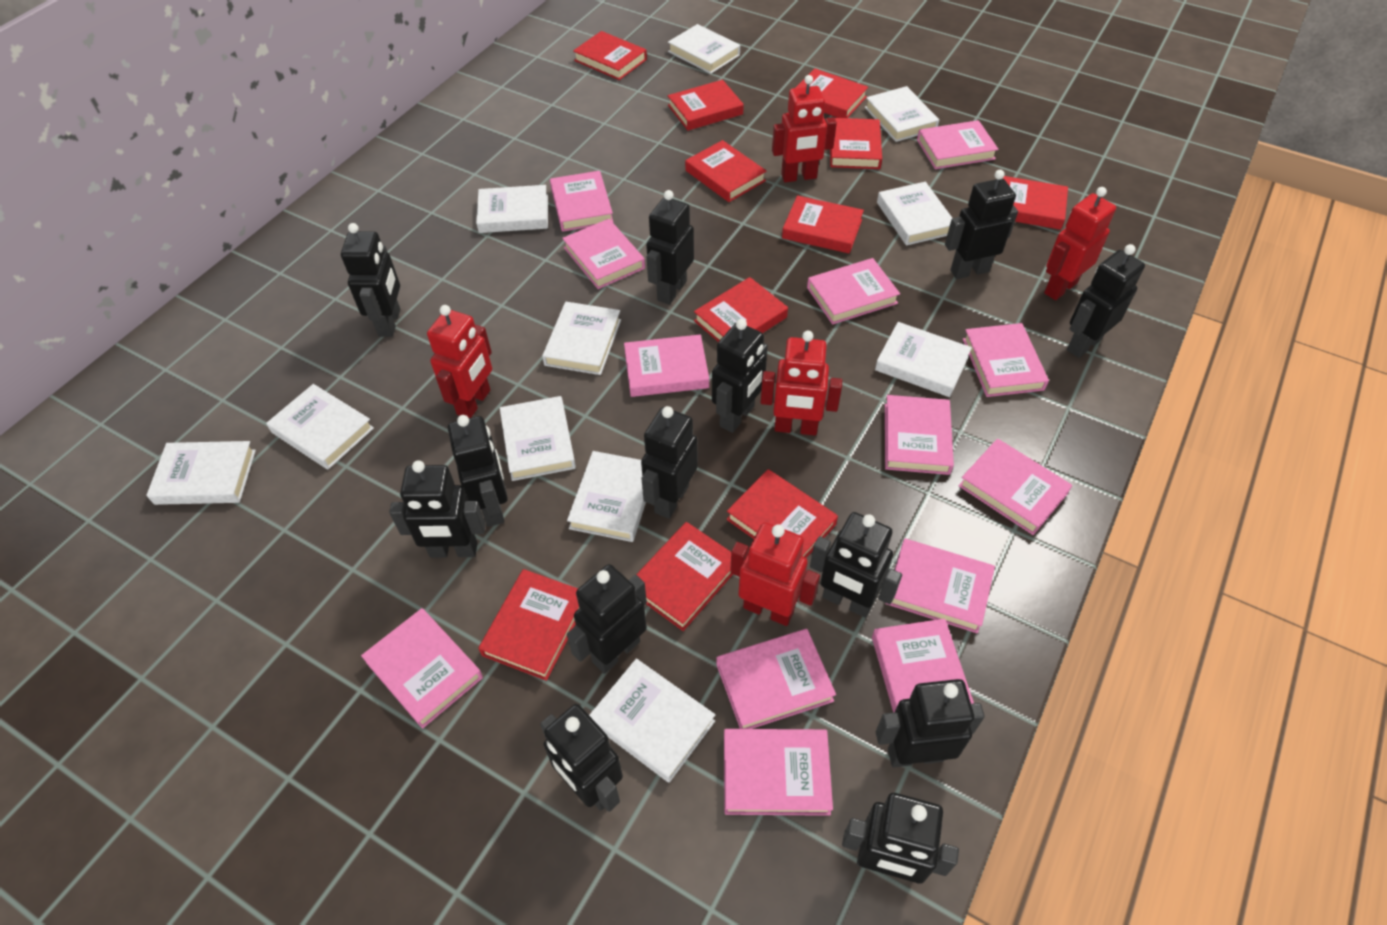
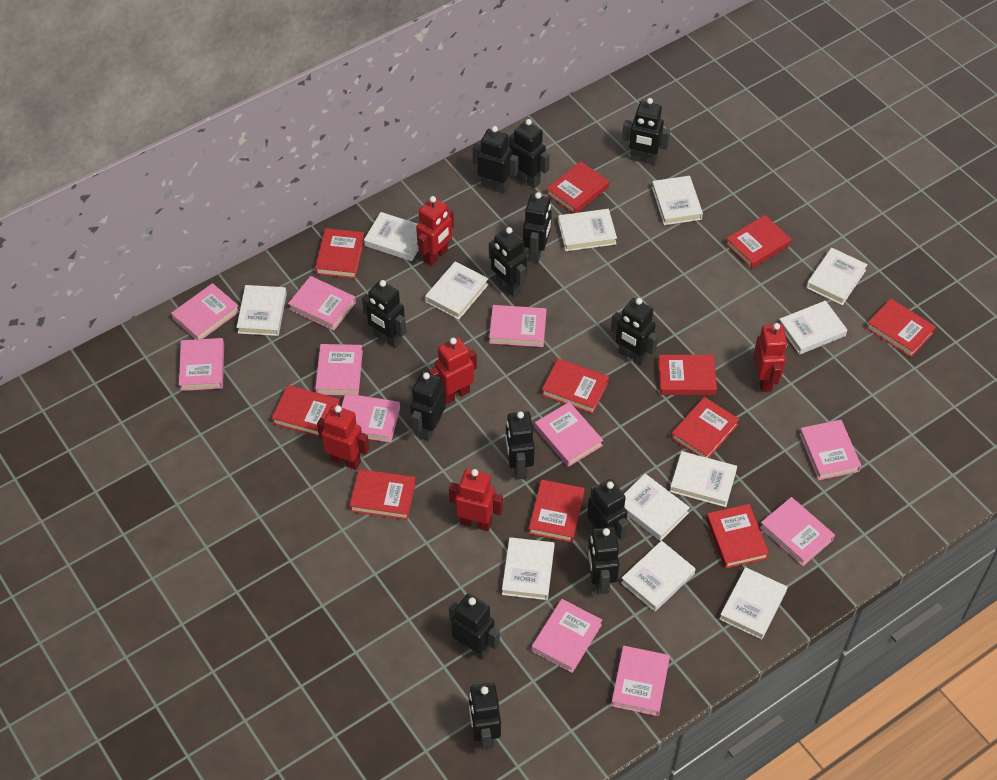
pink book: 13 -> 11
white book: 11 -> 12

